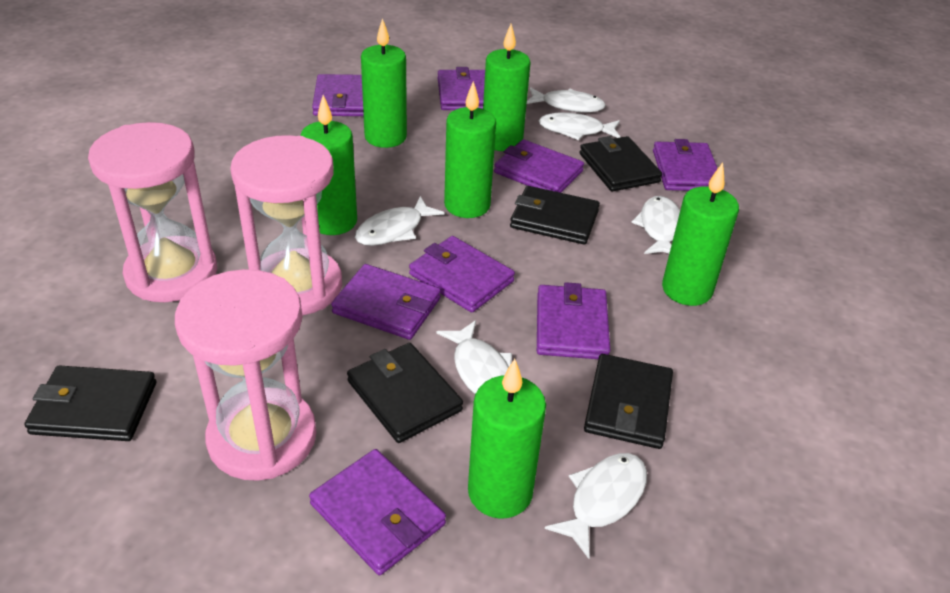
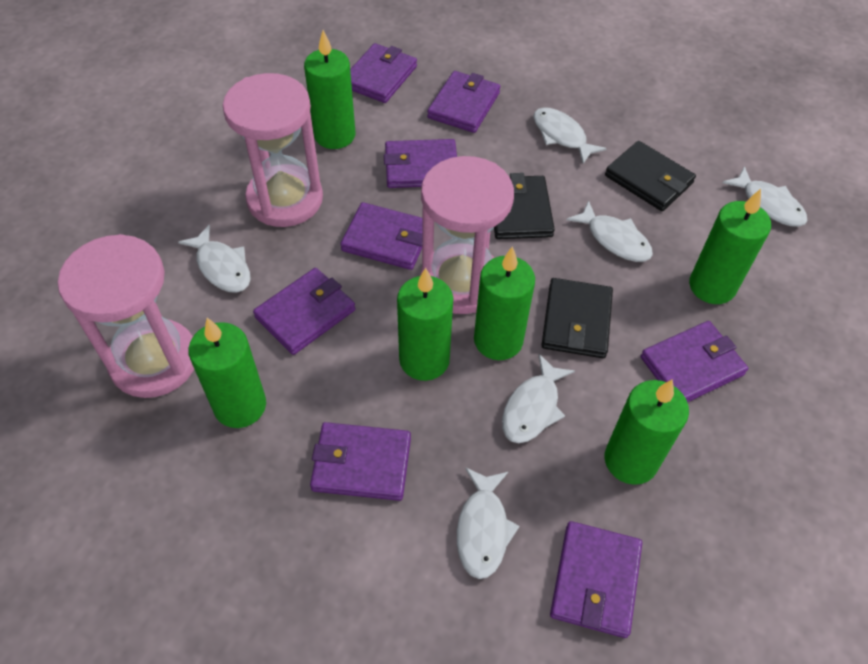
black wallet: 5 -> 3

